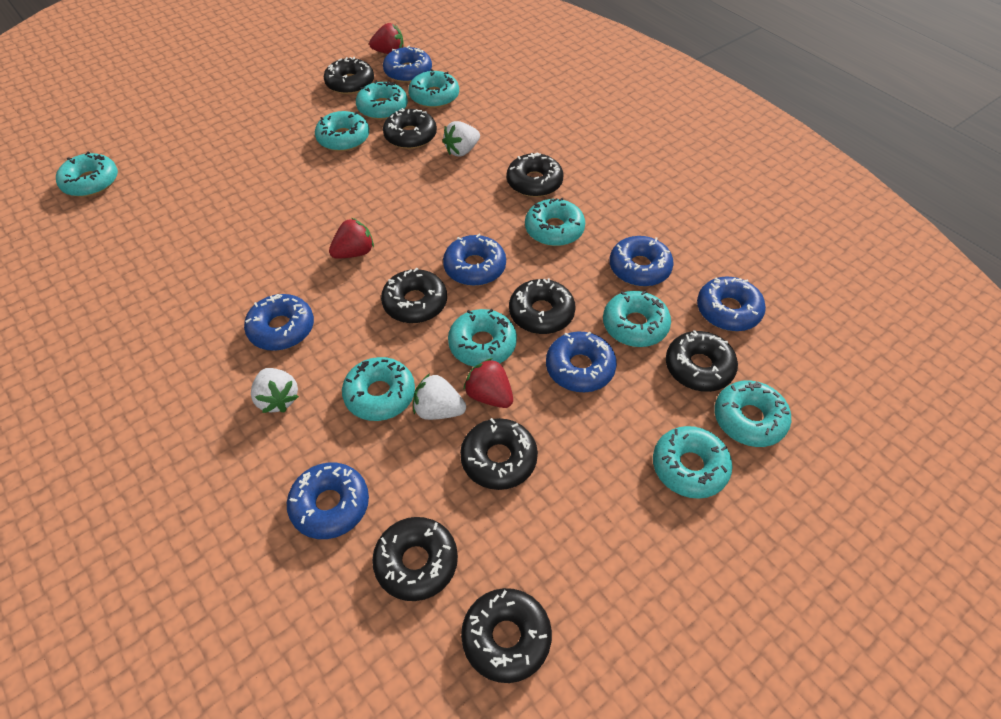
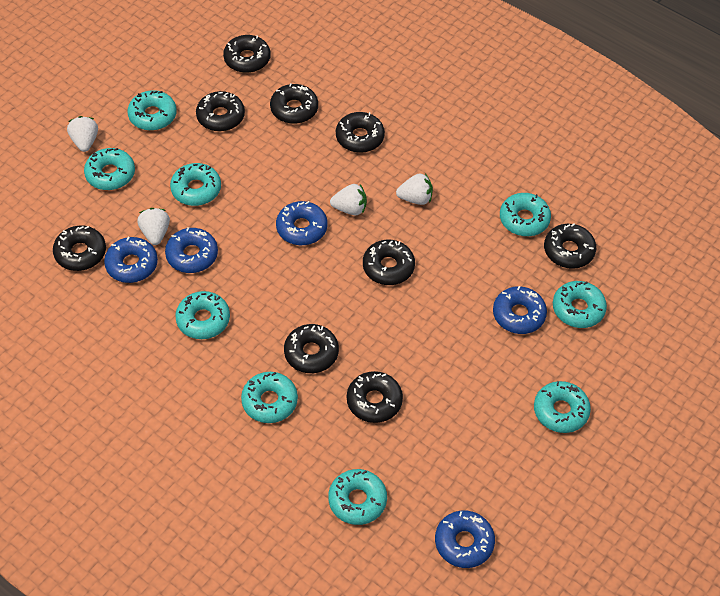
blue donut: 7 -> 5
red strawberry: 3 -> 0
turquoise donut: 10 -> 9
white strawberry: 3 -> 4

